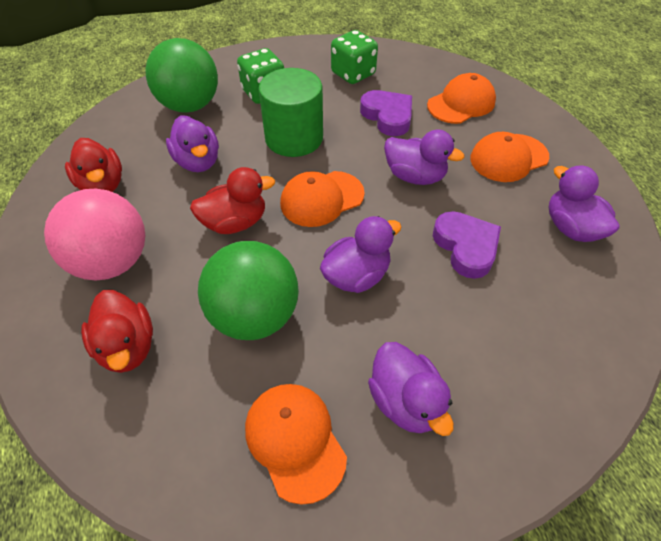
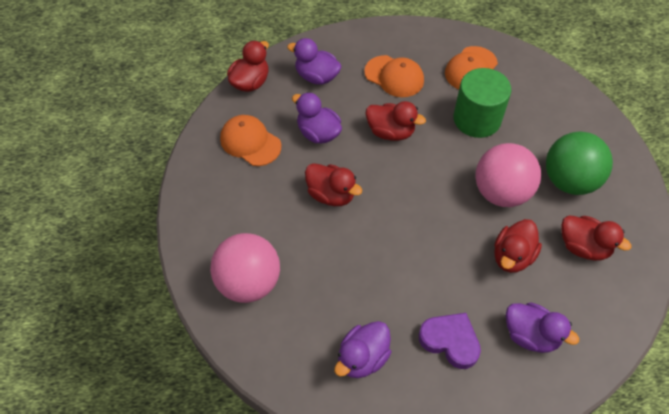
green ball: 2 -> 1
green dice: 2 -> 0
orange cap: 4 -> 3
pink ball: 1 -> 2
purple duck: 5 -> 4
purple heart: 2 -> 1
red duck: 3 -> 5

